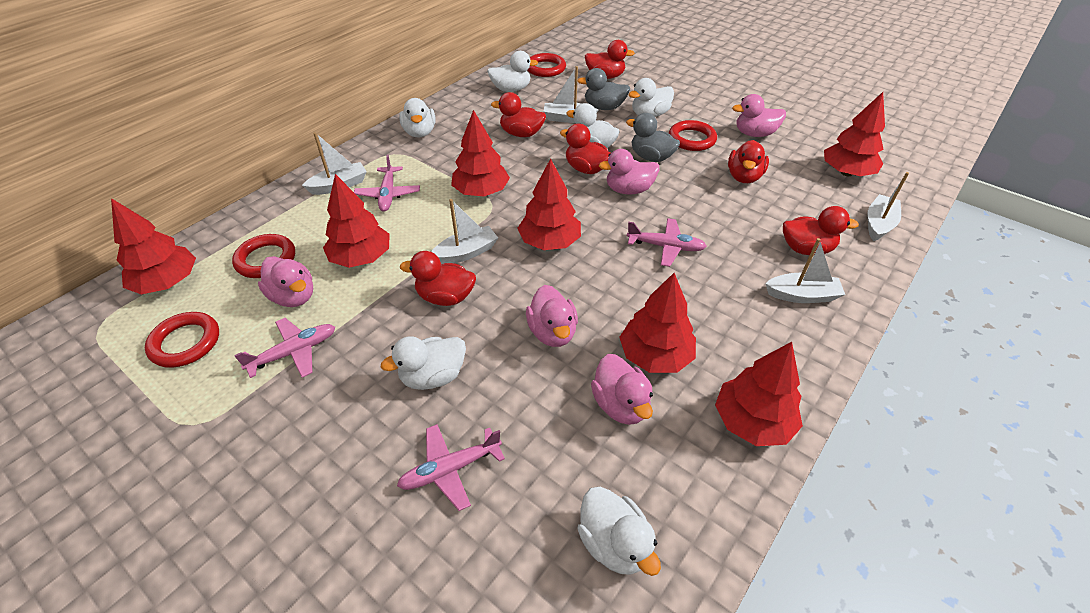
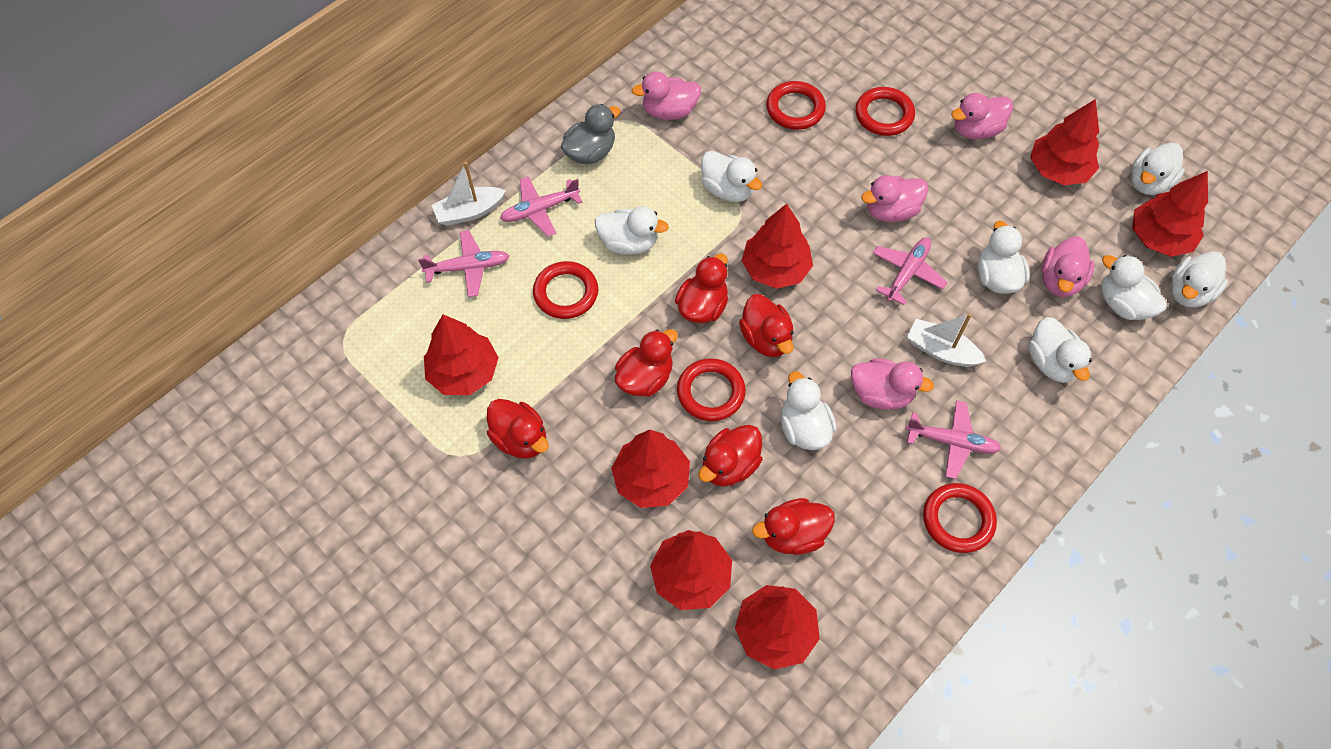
grey duck: 2 -> 1
red ring: 4 -> 5
white boat: 5 -> 2
white duck: 6 -> 8

